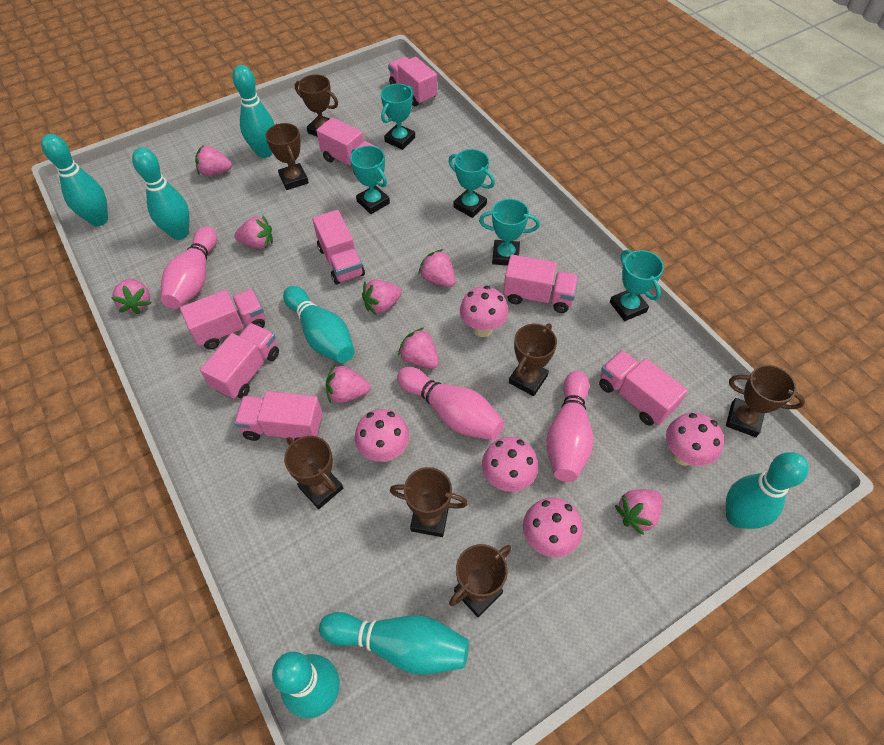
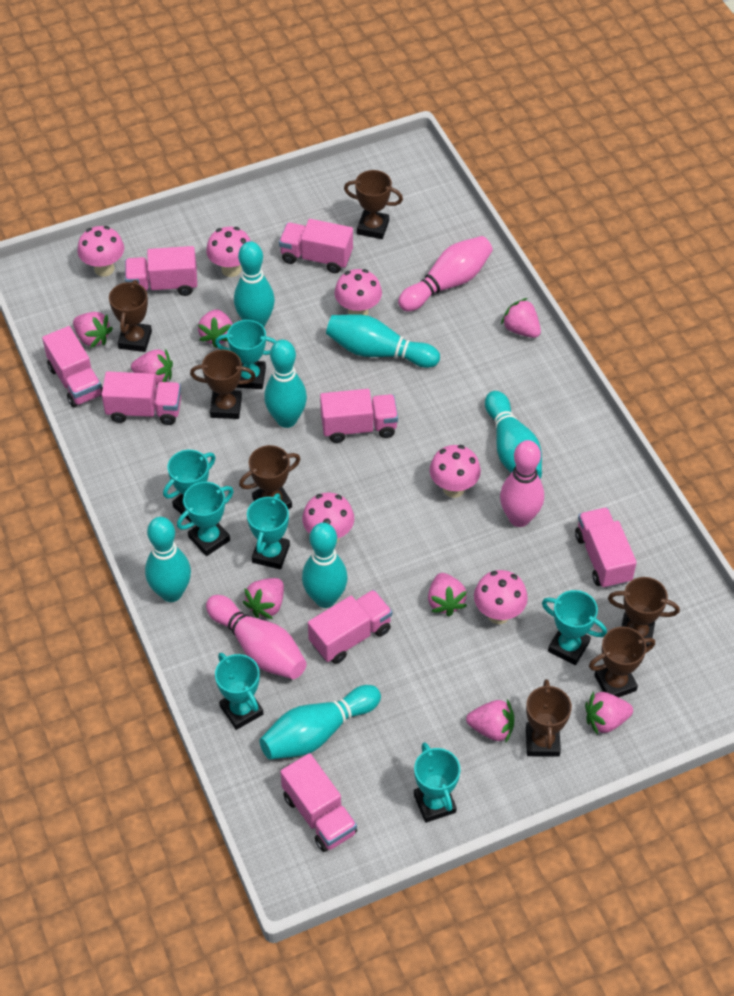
pink mushroom: 5 -> 6
turquoise trophy: 5 -> 7

